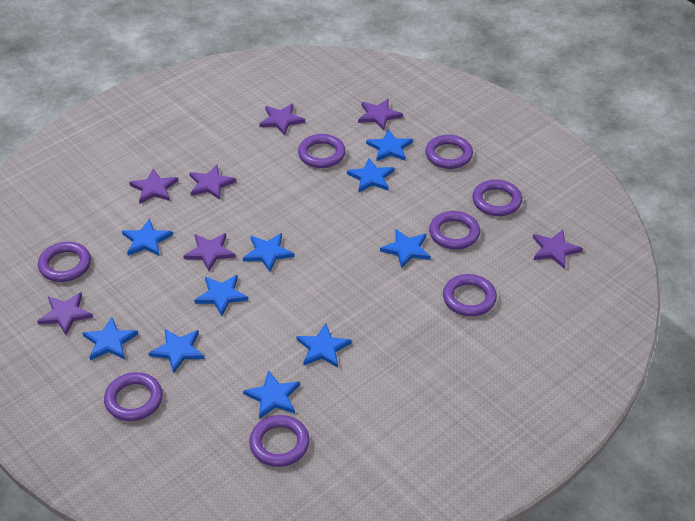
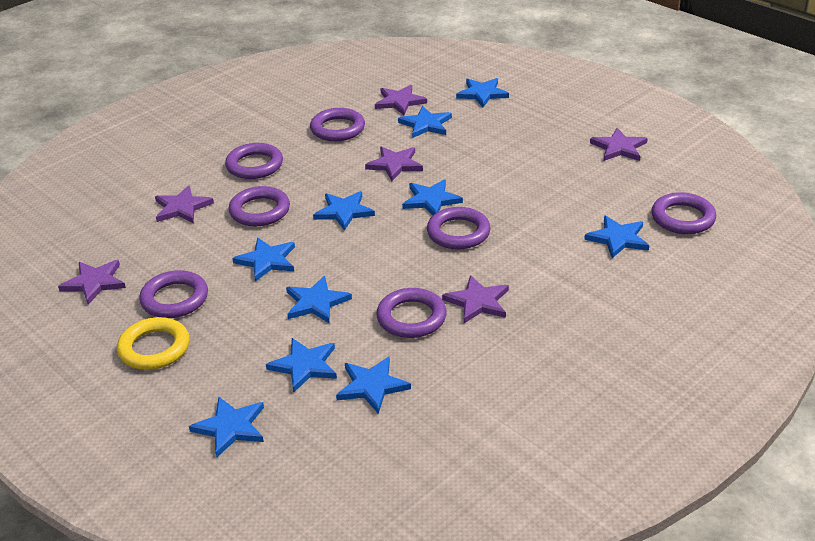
purple ring: 8 -> 7
purple star: 7 -> 6
yellow ring: 0 -> 1

